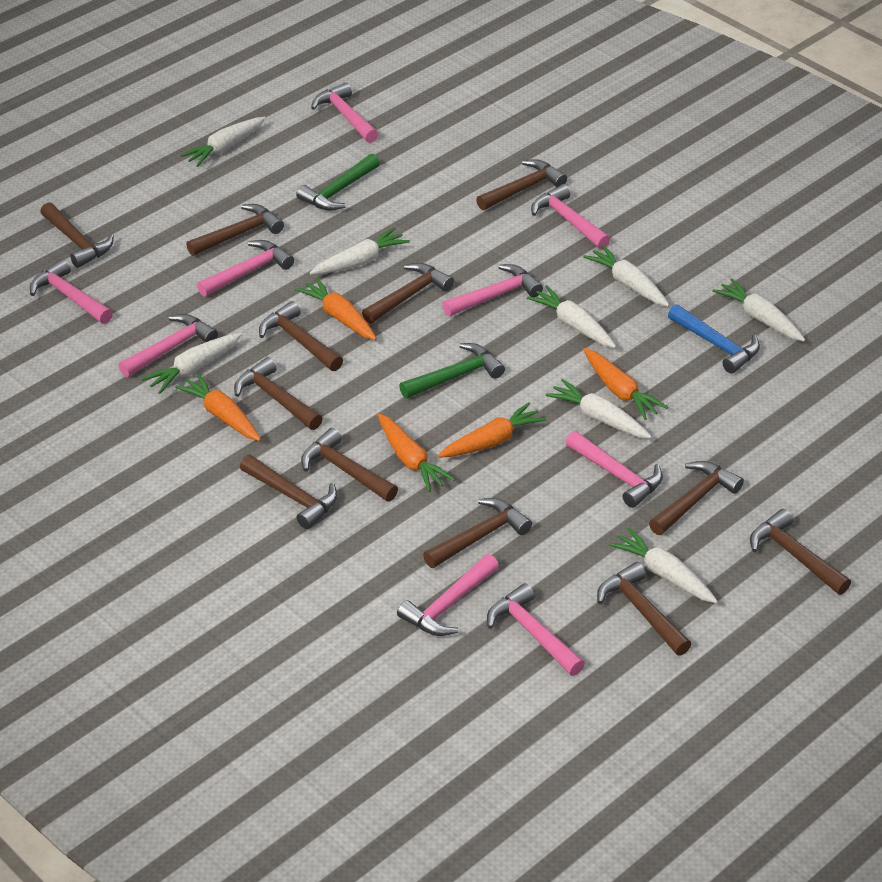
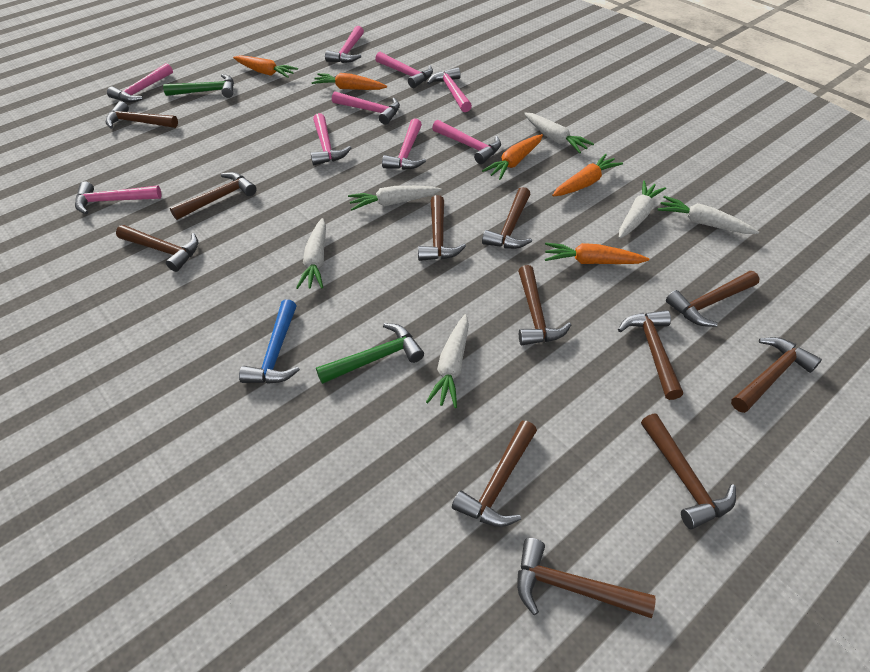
white carrot: 8 -> 6

